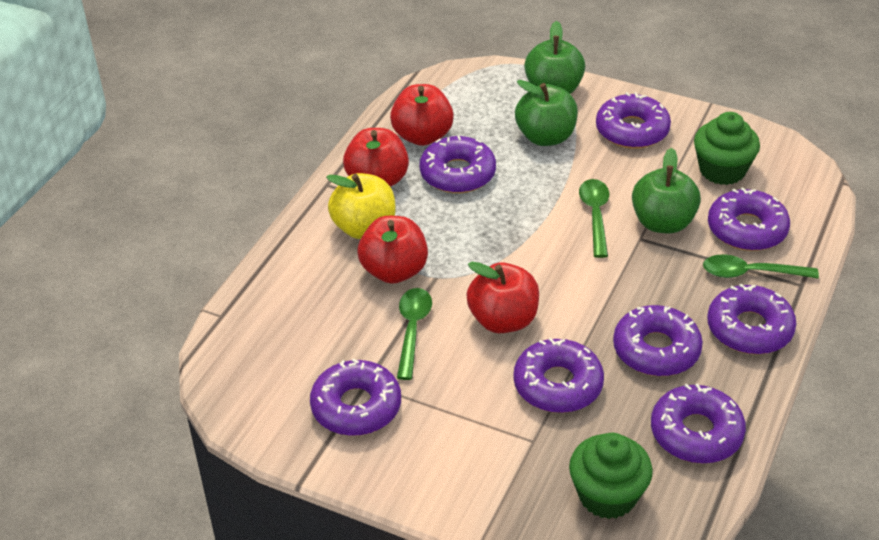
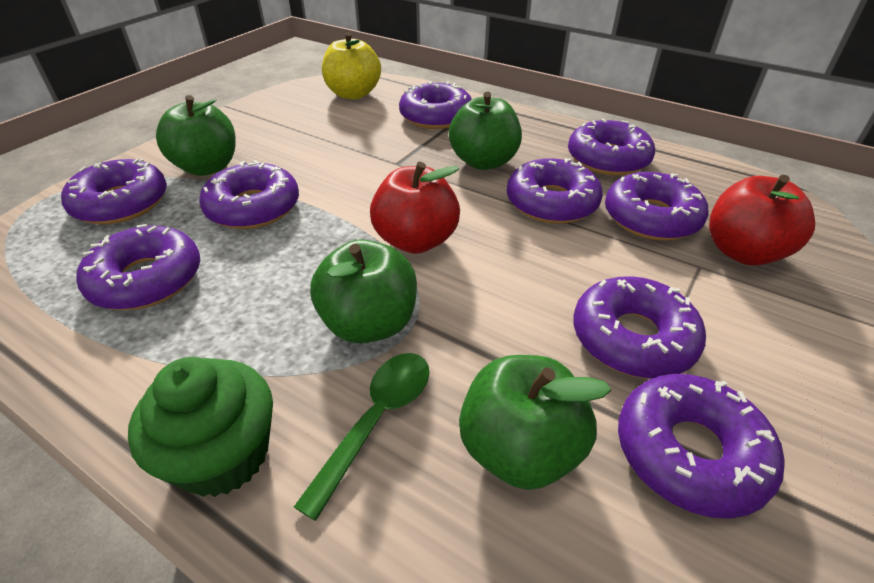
green apple: 3 -> 4
green cupcake: 2 -> 1
green spoon: 3 -> 1
purple donut: 8 -> 9
red apple: 4 -> 2

